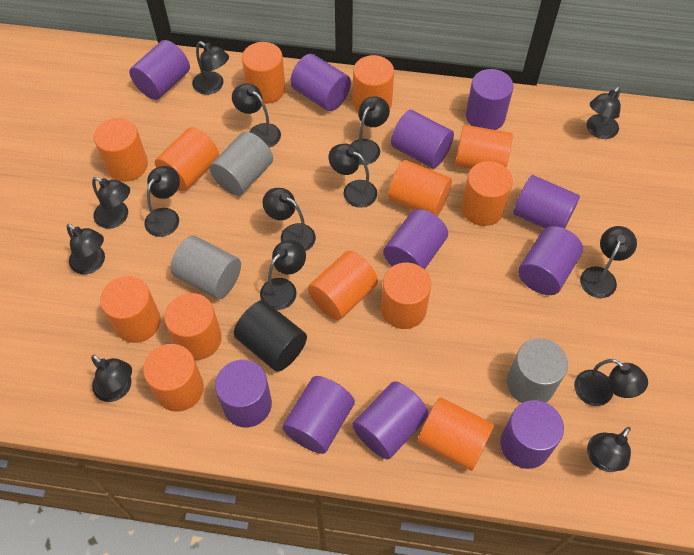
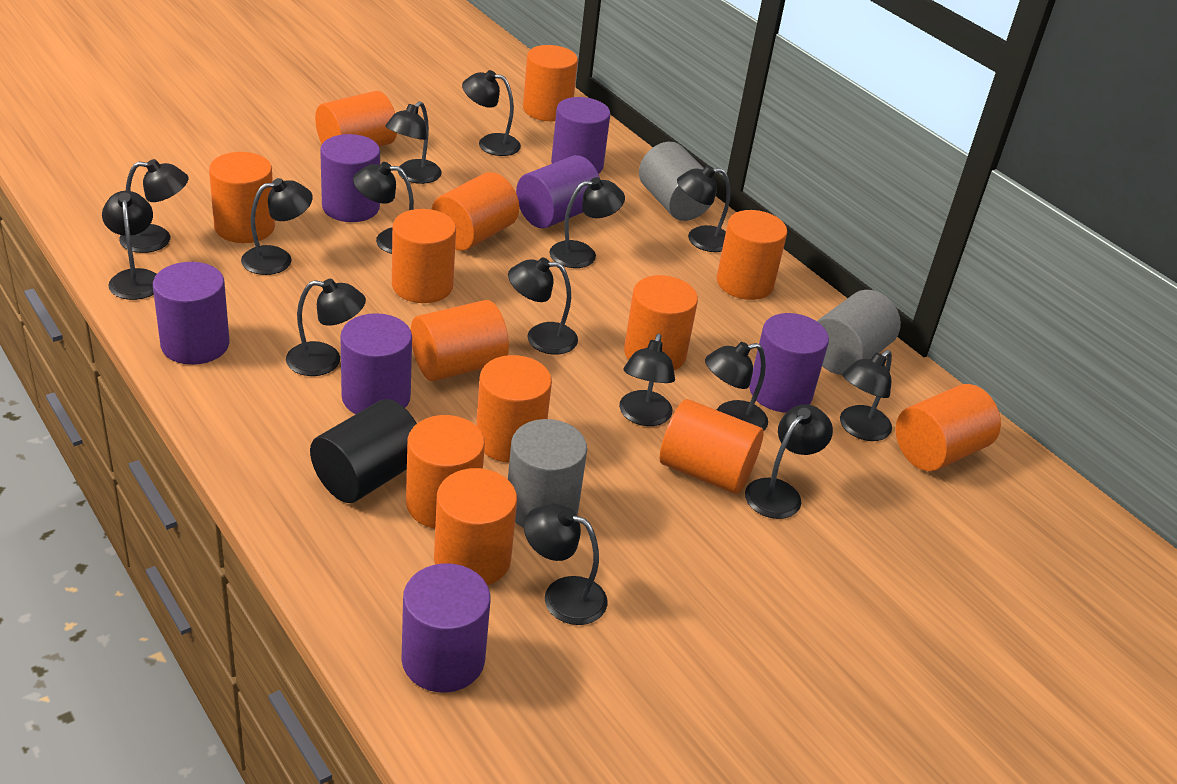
black lamp: 14 -> 15
purple cylinder: 11 -> 7

